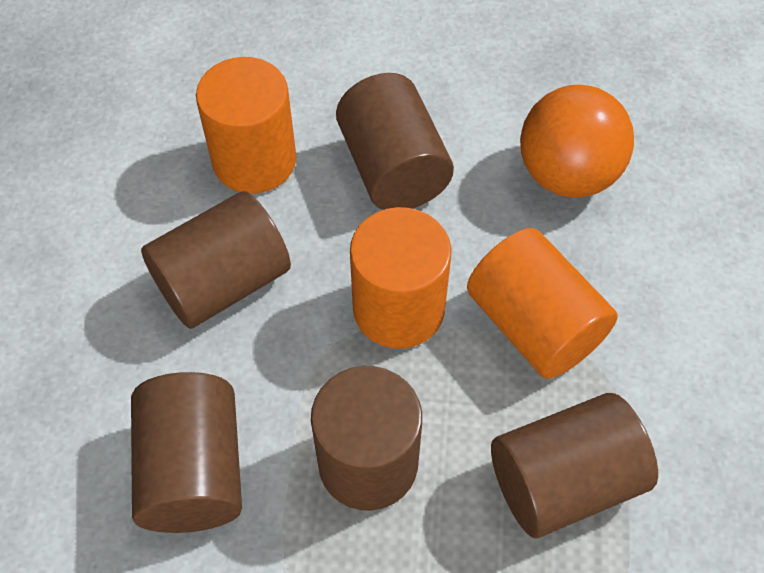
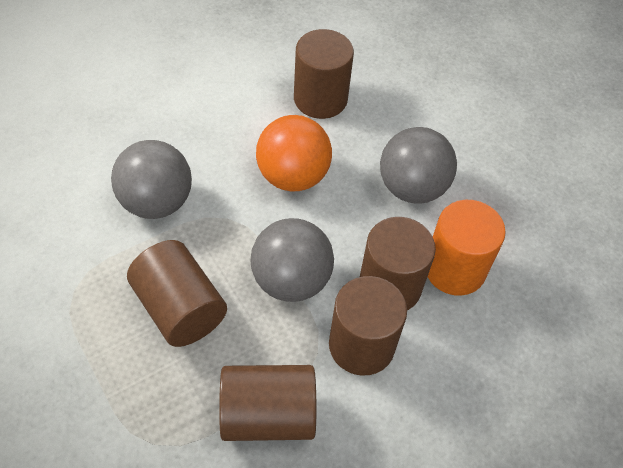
grey ball: 0 -> 3
orange cylinder: 3 -> 1

